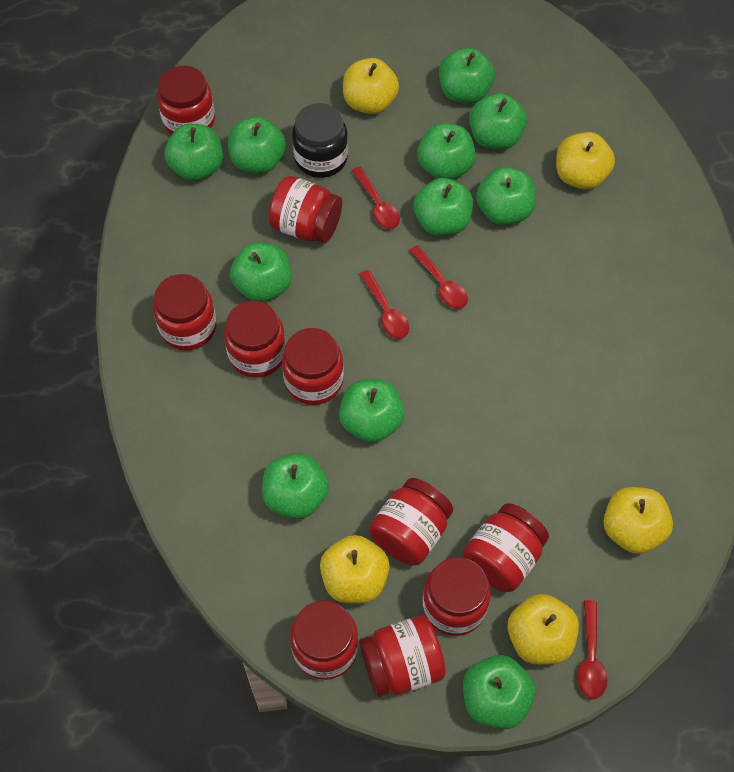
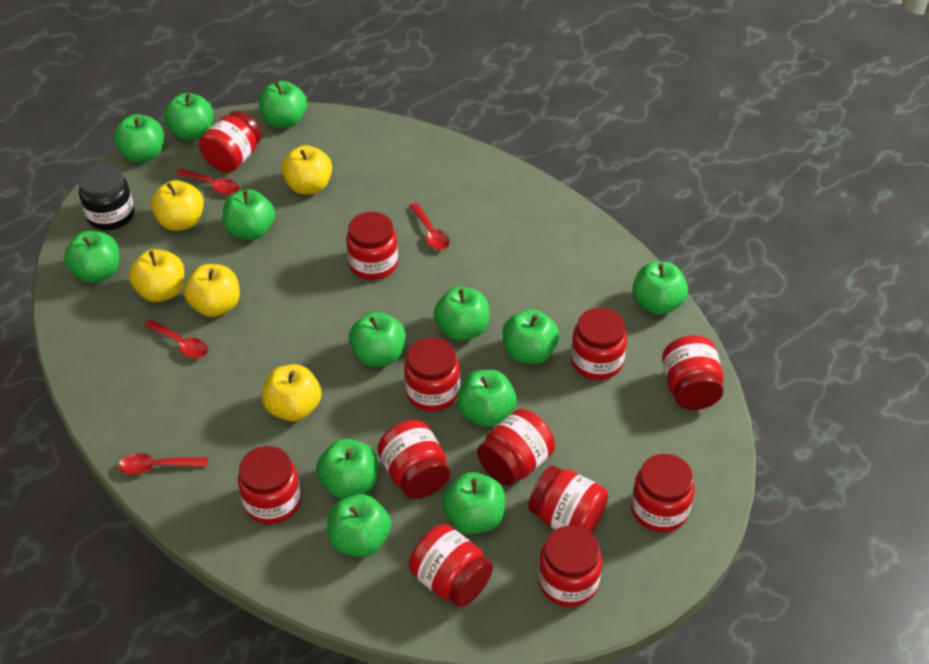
green apple: 11 -> 13
red jar: 10 -> 12

